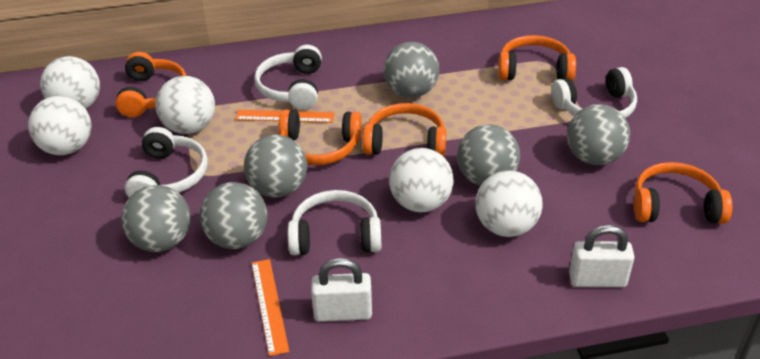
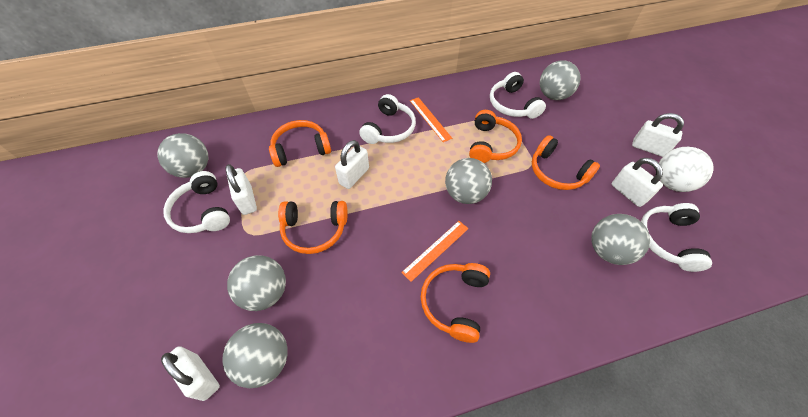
white ball: 5 -> 1
white padlock: 2 -> 5

